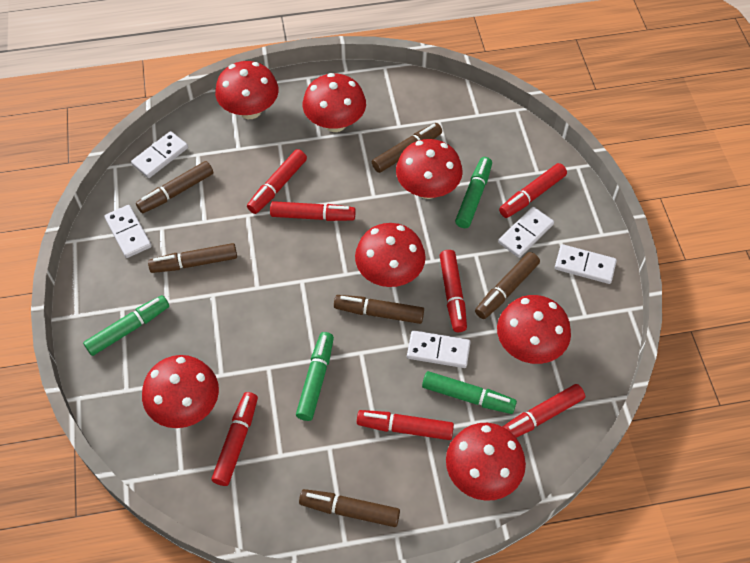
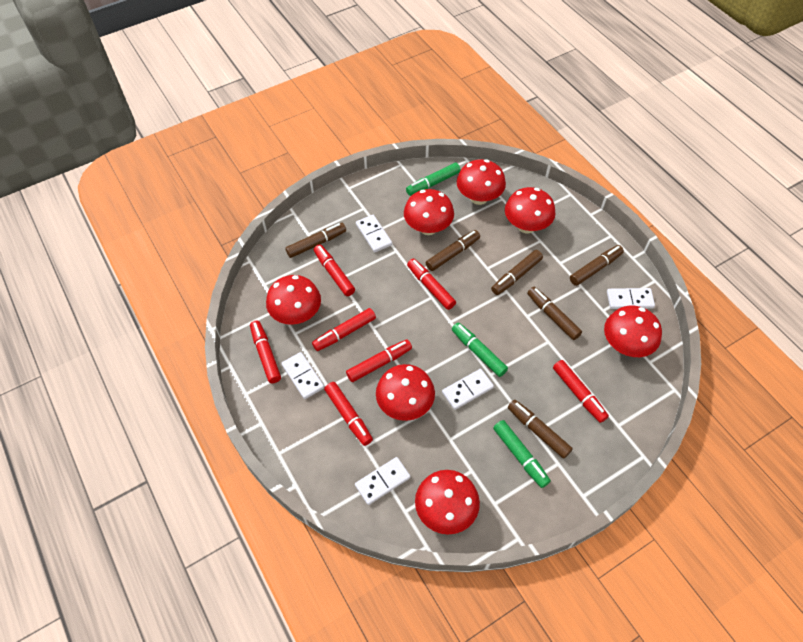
green marker: 4 -> 3

